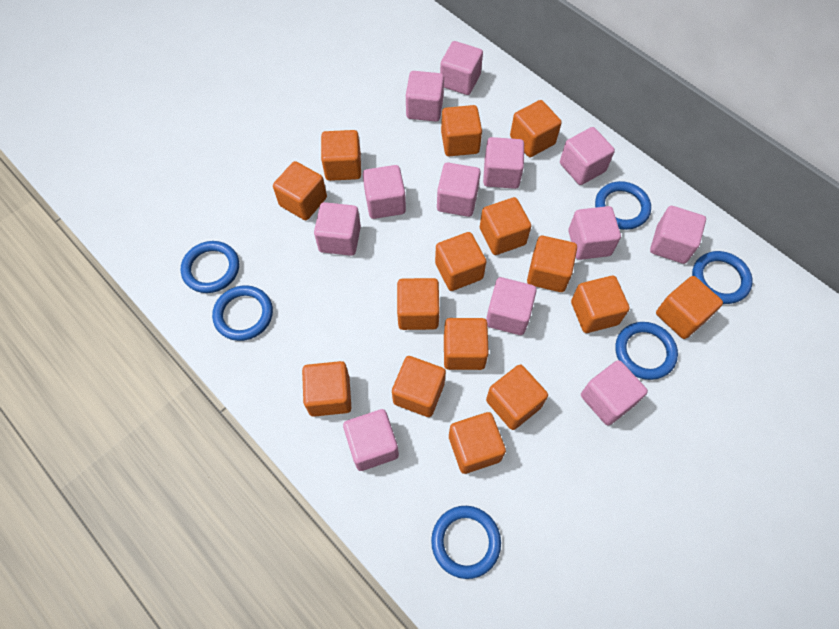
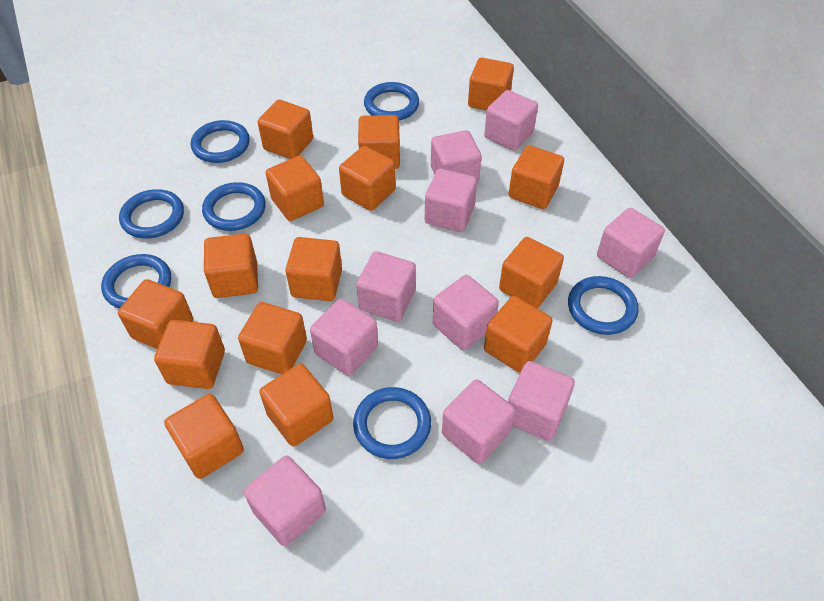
blue ring: 6 -> 7
pink cube: 12 -> 10

